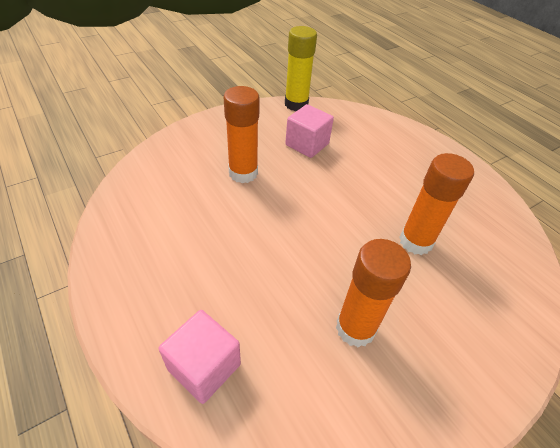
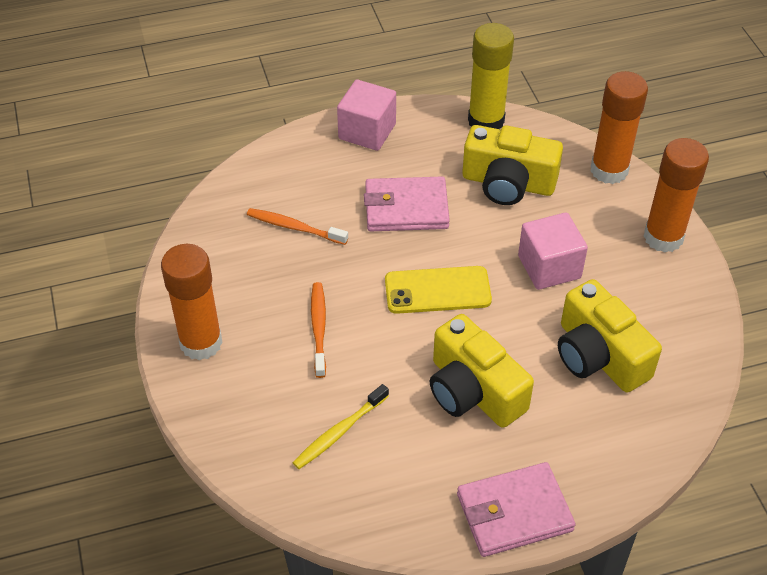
orange toothbrush: 0 -> 2
pink wallet: 0 -> 2
yellow camera: 0 -> 3
yellow phone: 0 -> 1
yellow toothbrush: 0 -> 1

